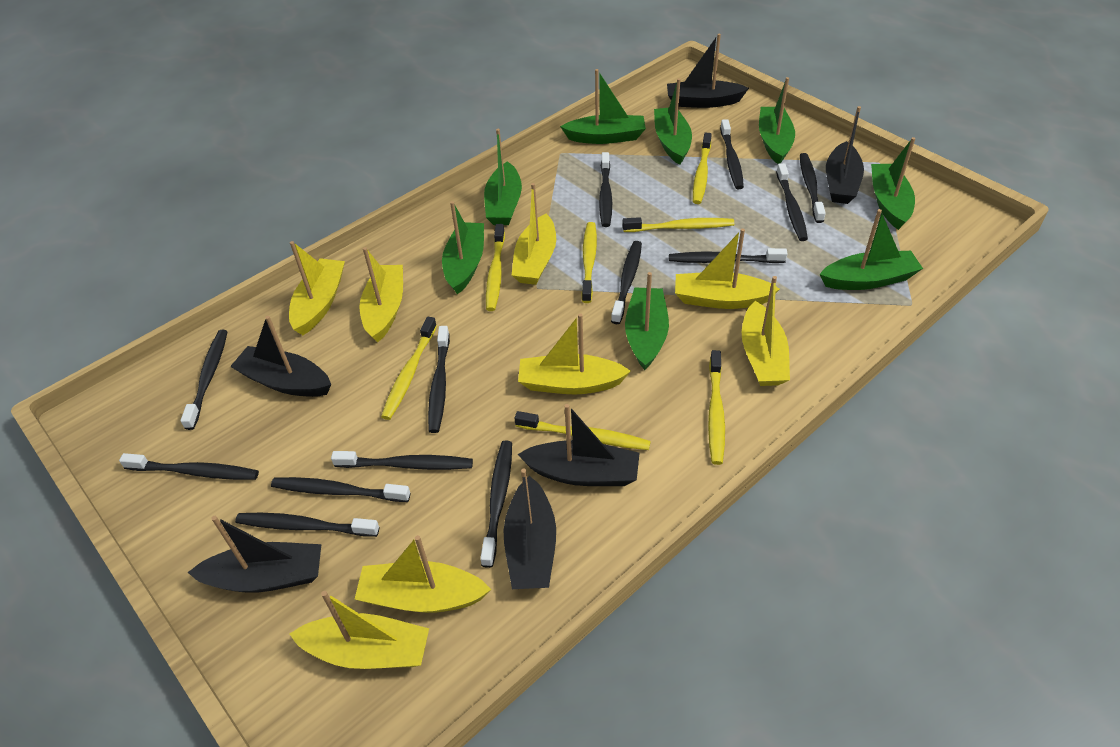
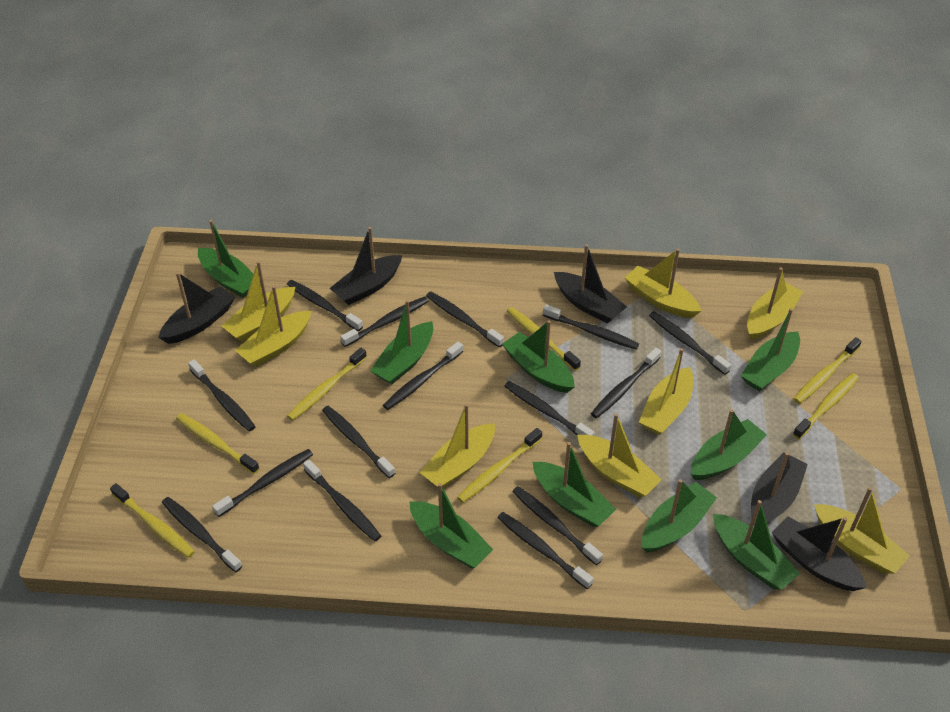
black boat: 6 -> 5
black toothbrush: 13 -> 15
green boat: 8 -> 9

